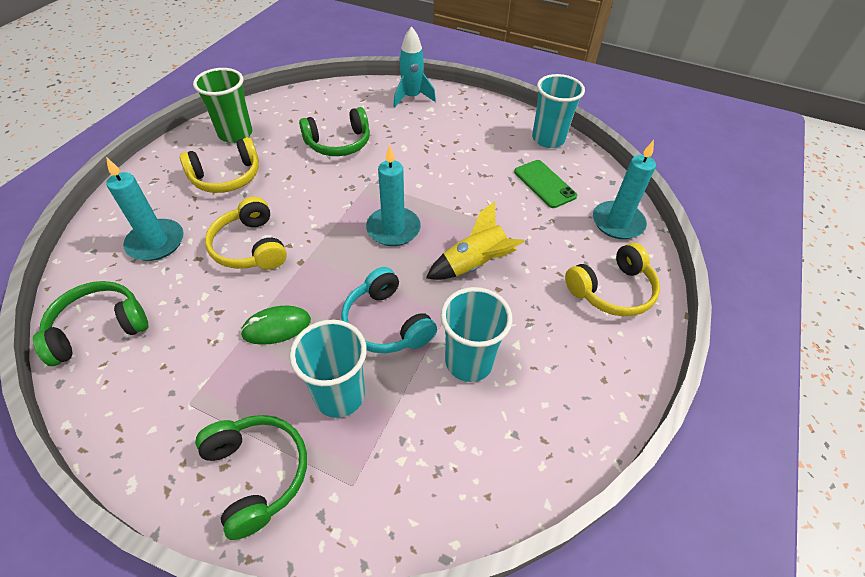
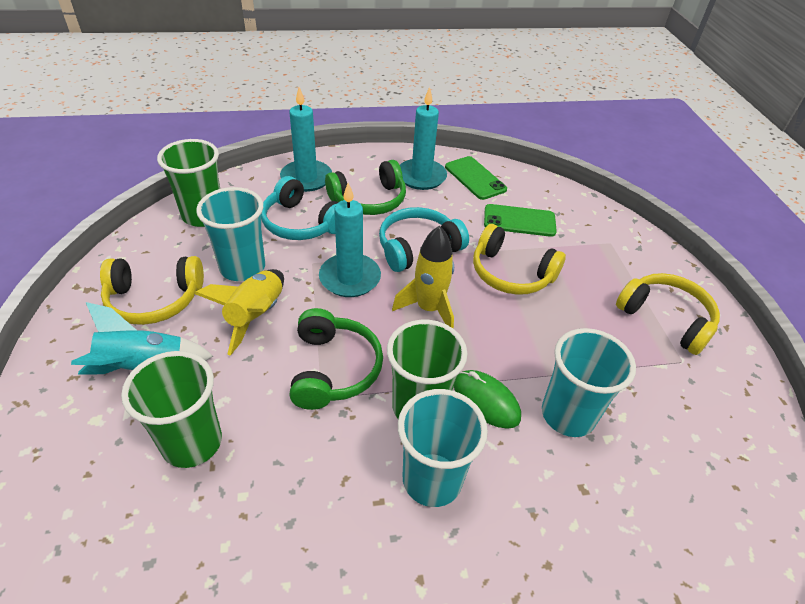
green cup: 1 -> 3
green headphones: 3 -> 2
green phone: 1 -> 2
turquoise headphones: 1 -> 2
yellow rocket: 1 -> 2

